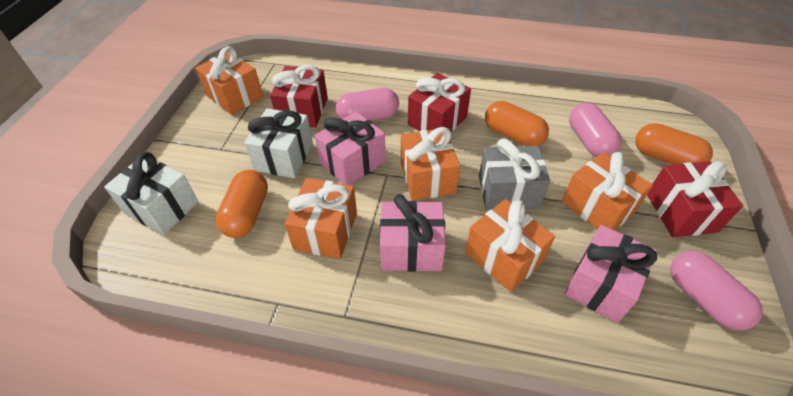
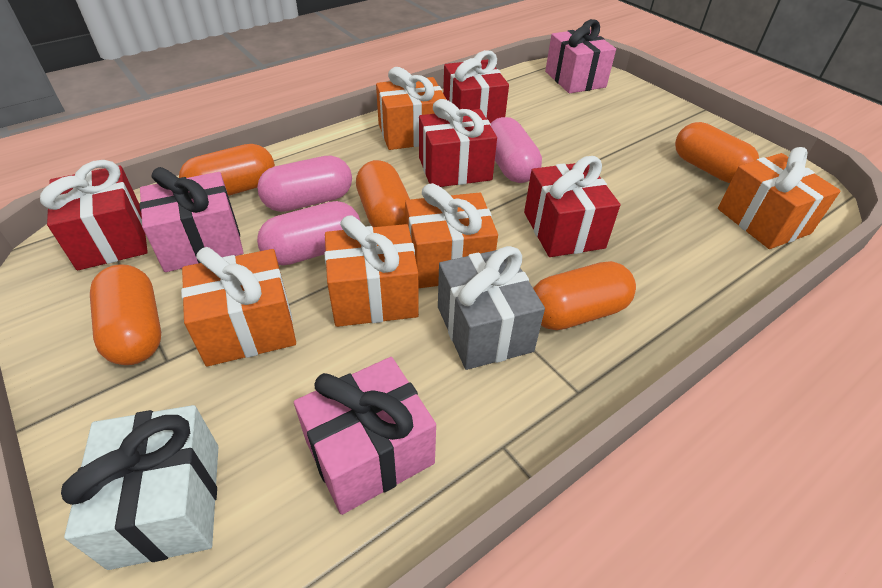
orange capsule: 3 -> 5
red gift: 3 -> 4
white gift: 2 -> 1

